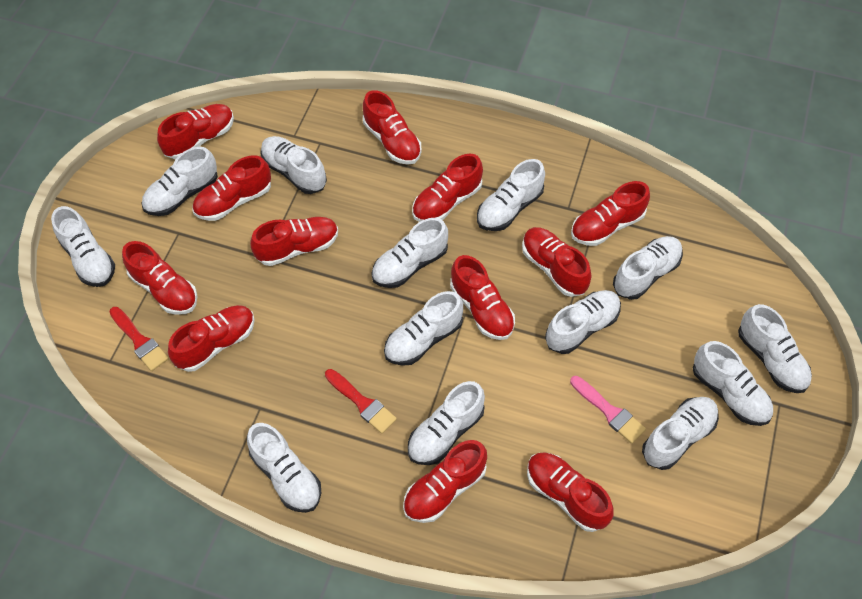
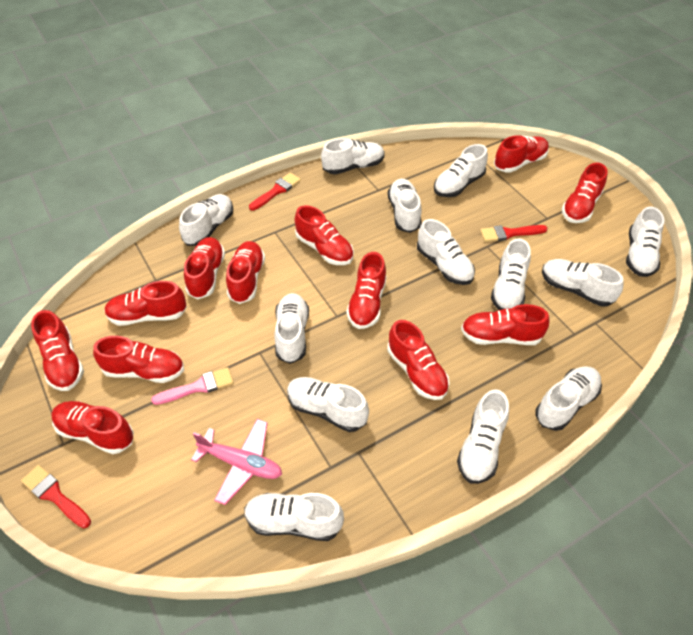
pink plane: 0 -> 1
red brush: 2 -> 3

